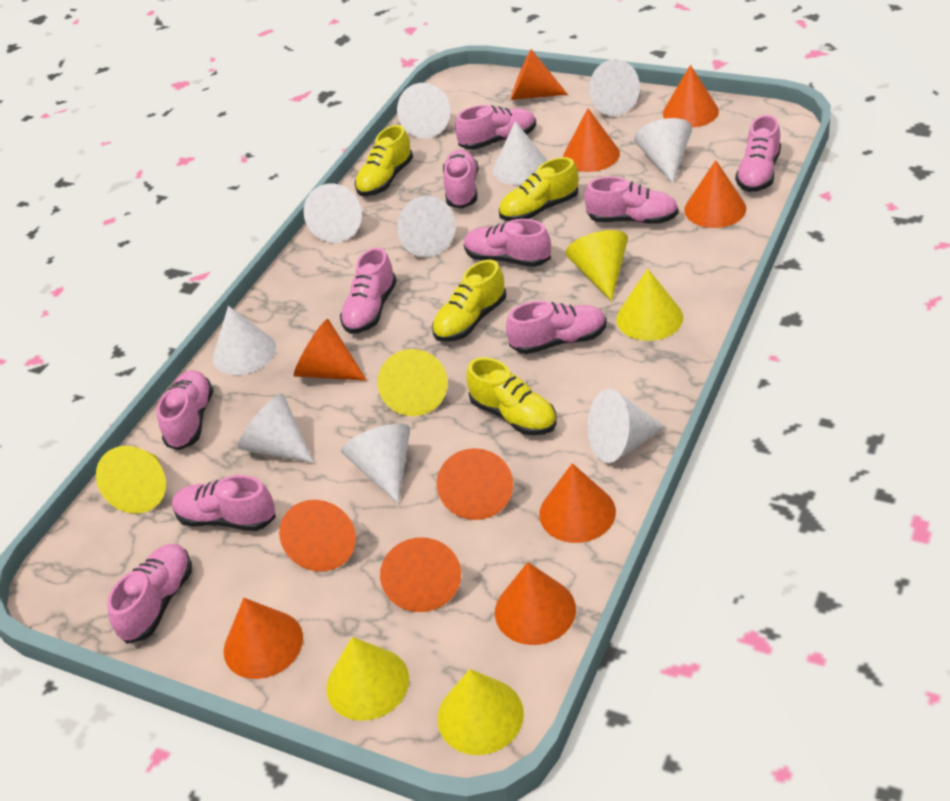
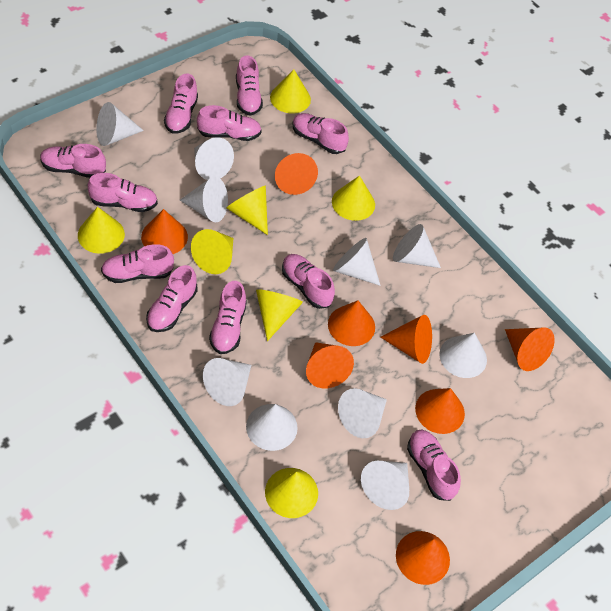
orange cone: 11 -> 8
pink shoe: 10 -> 11
yellow cone: 6 -> 7
yellow shoe: 4 -> 0

